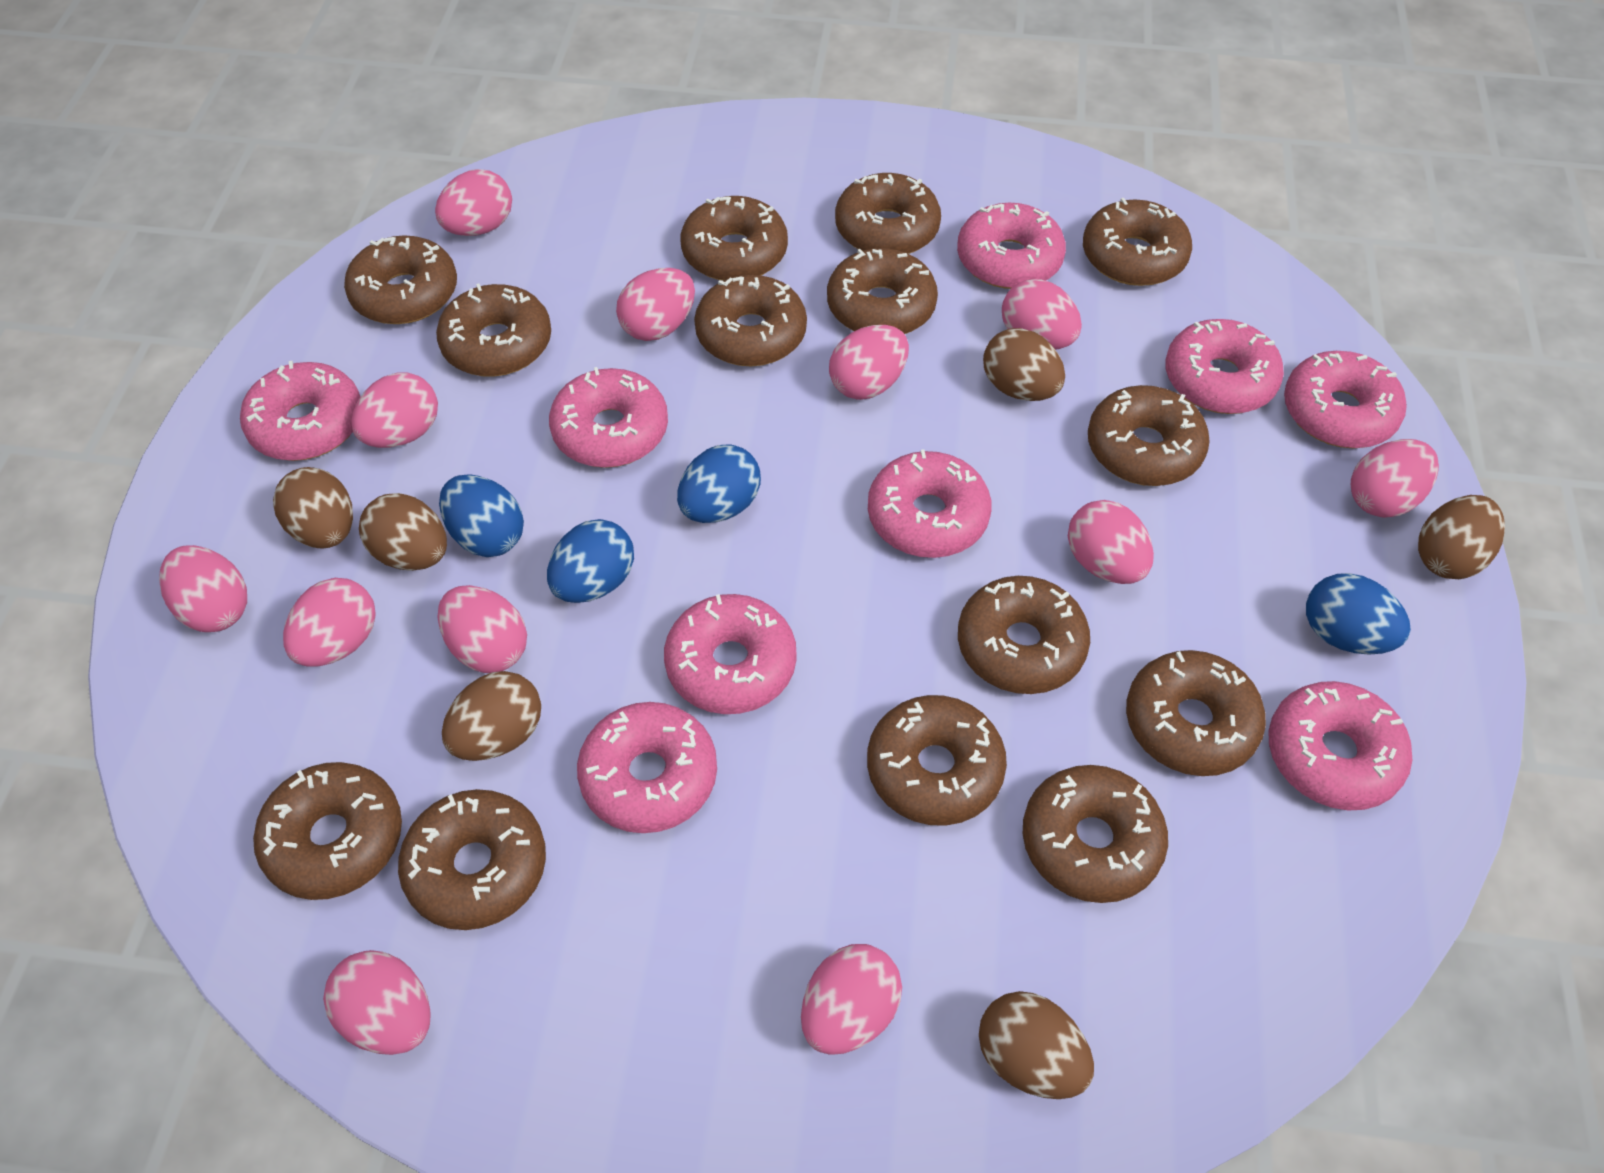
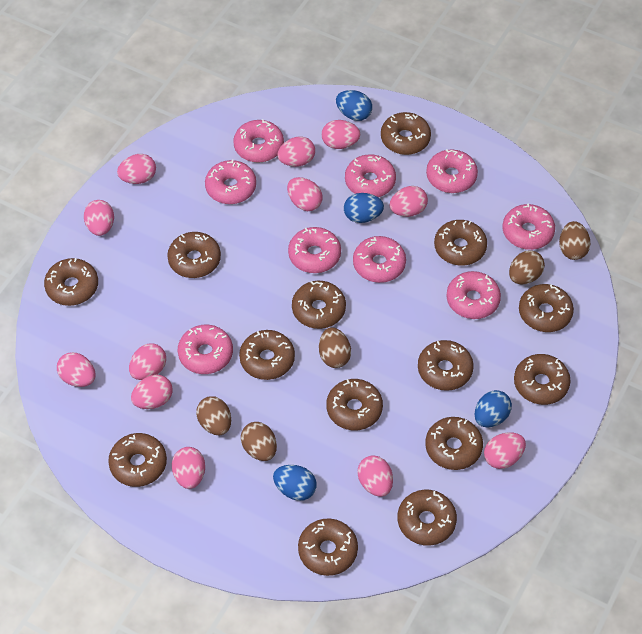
brown egg: 6 -> 5

